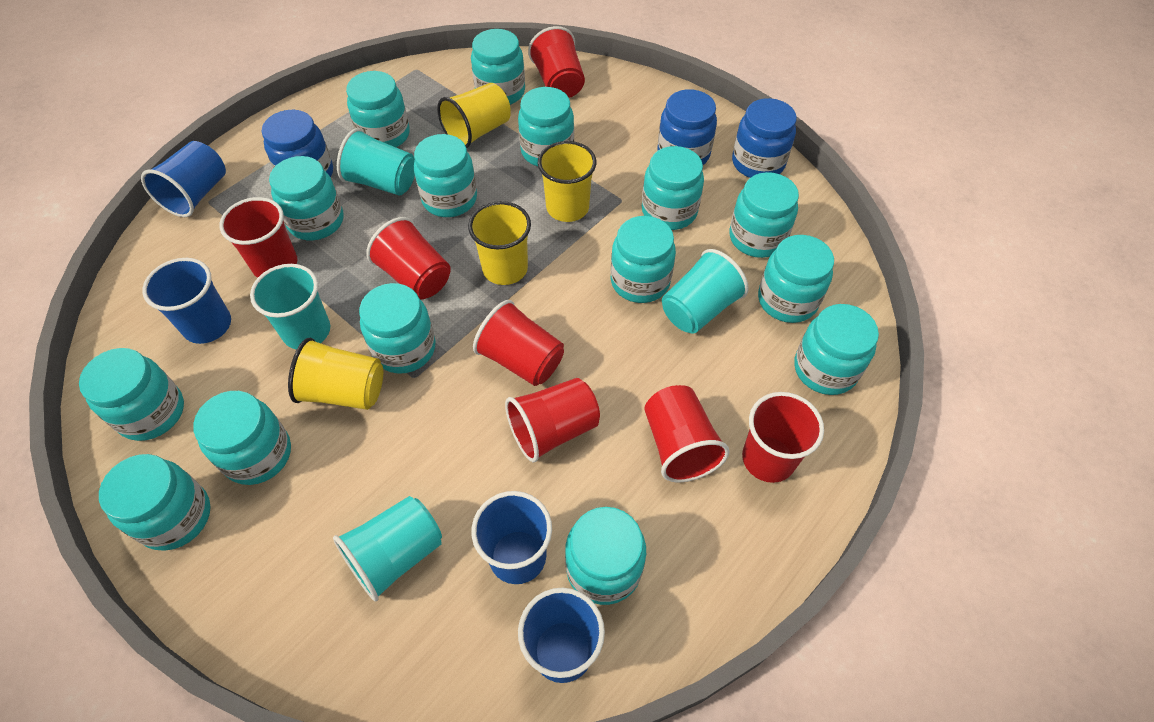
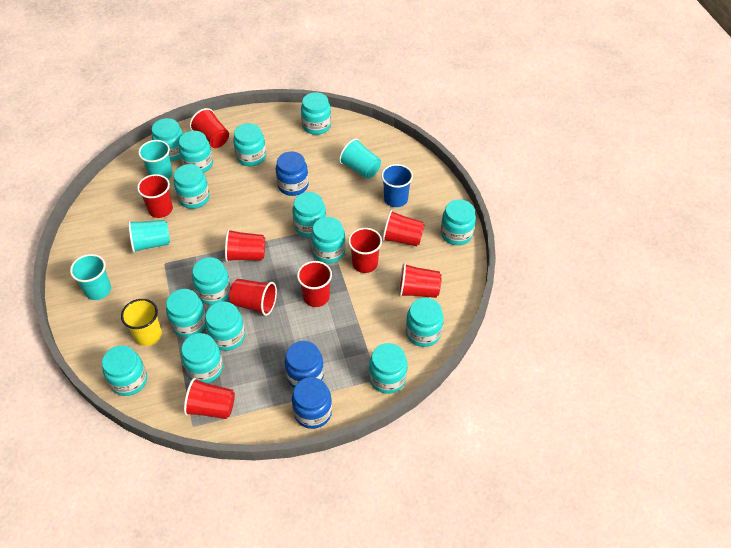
blue cup: 4 -> 1
red cup: 7 -> 9
yellow cup: 4 -> 1

